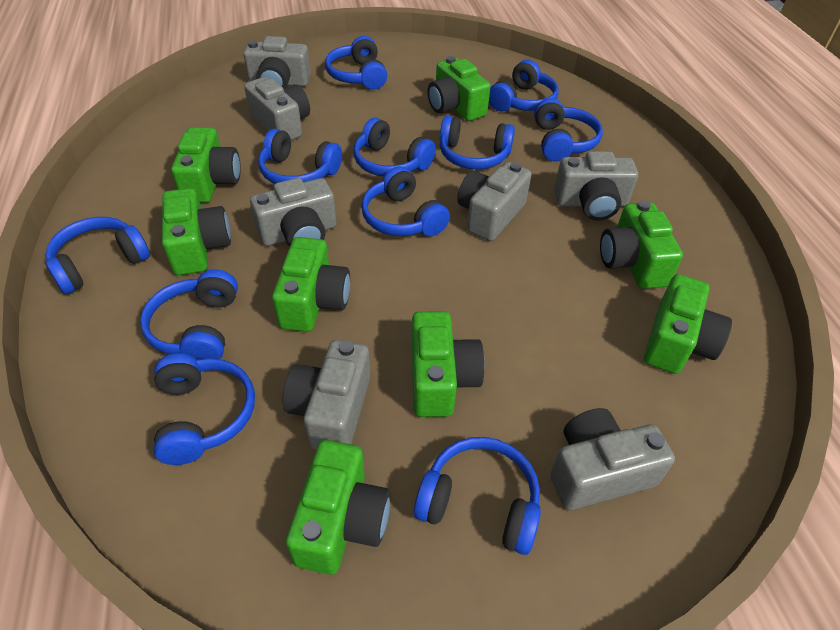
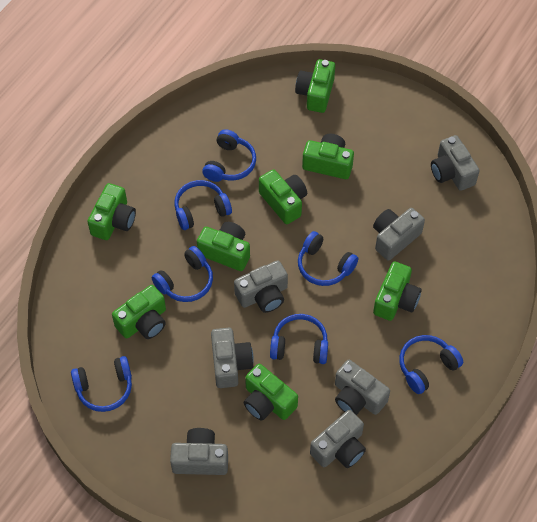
blue headphones: 11 -> 7

